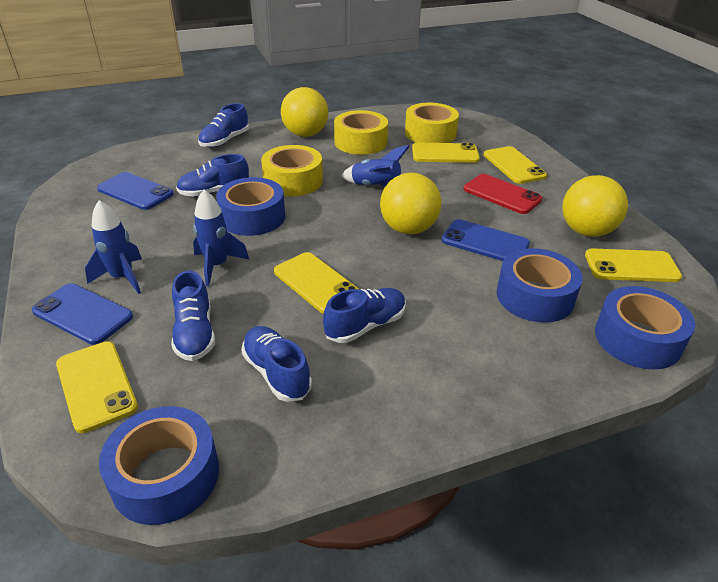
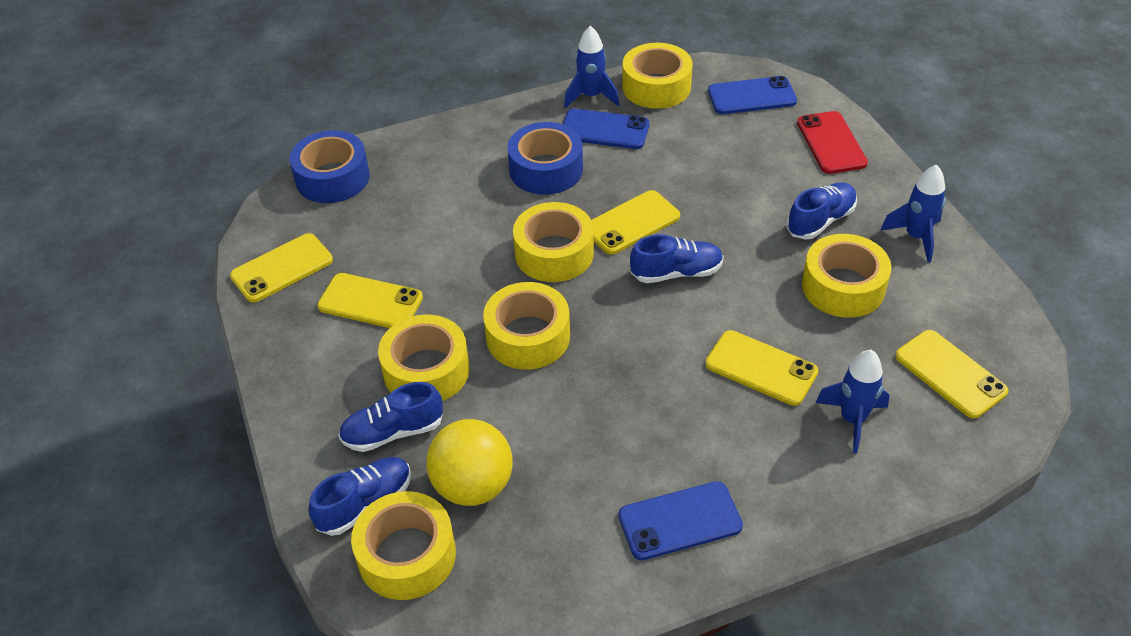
blue shoe: 5 -> 4
blue tape: 4 -> 2
yellow ball: 3 -> 1
yellow tape: 3 -> 6

